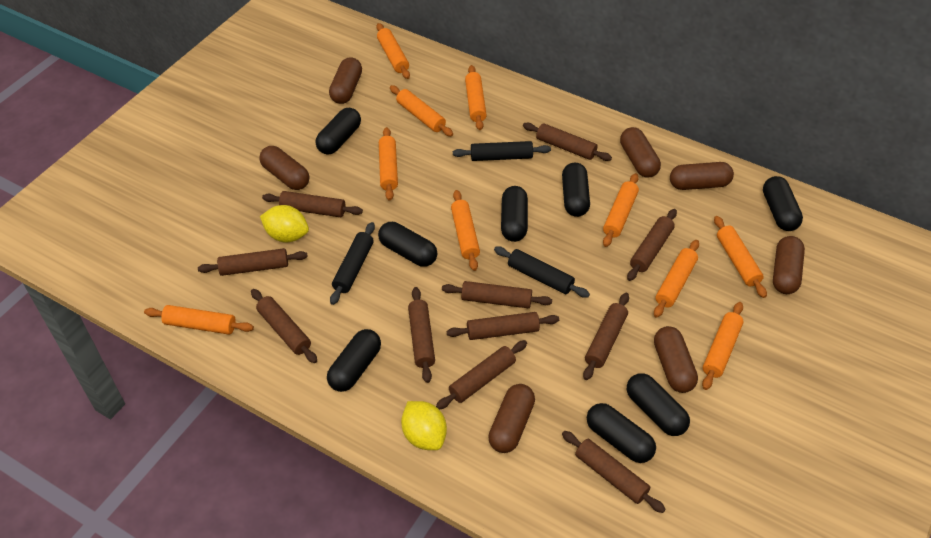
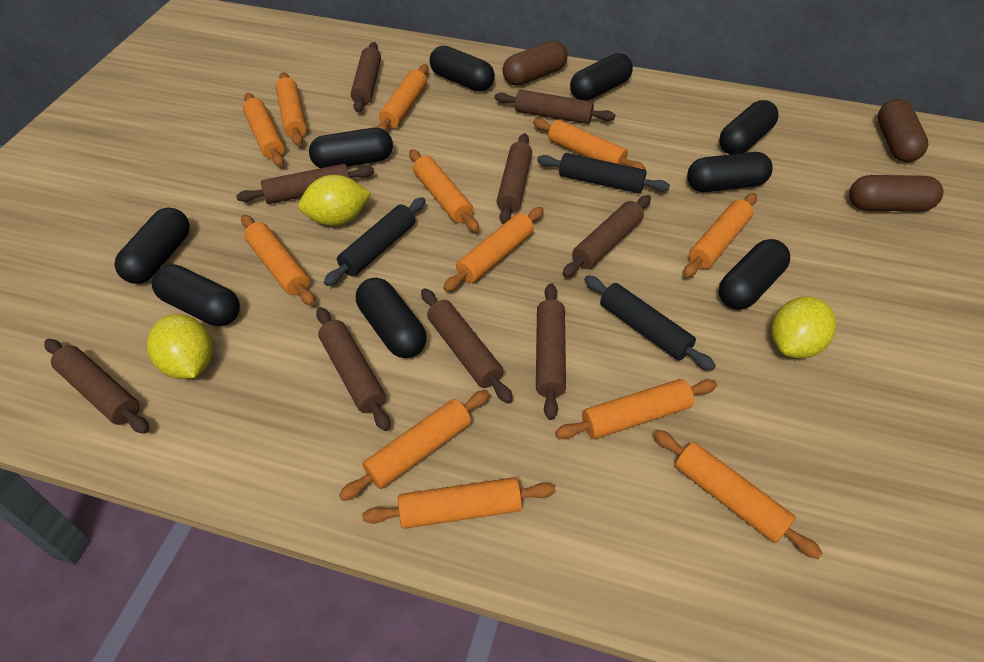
black capsule: 8 -> 9
brown capsule: 7 -> 3
brown rolling pin: 11 -> 9
orange rolling pin: 10 -> 12
yellow lemon: 2 -> 3

